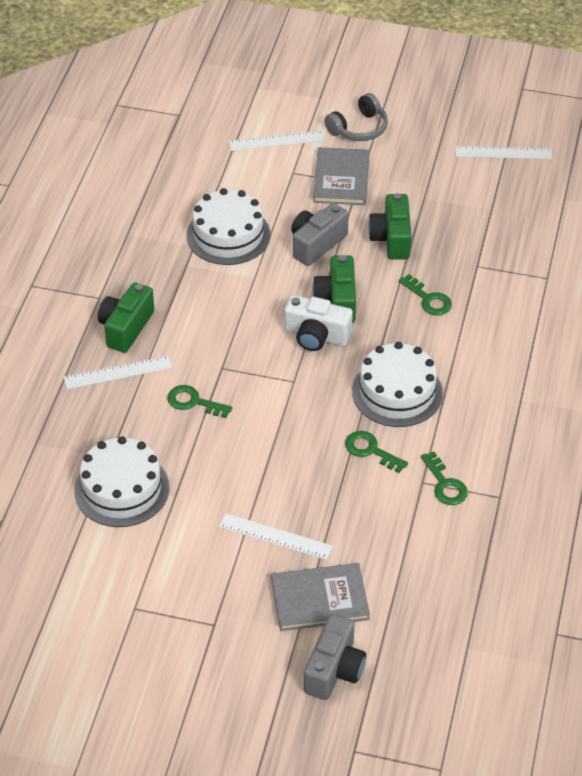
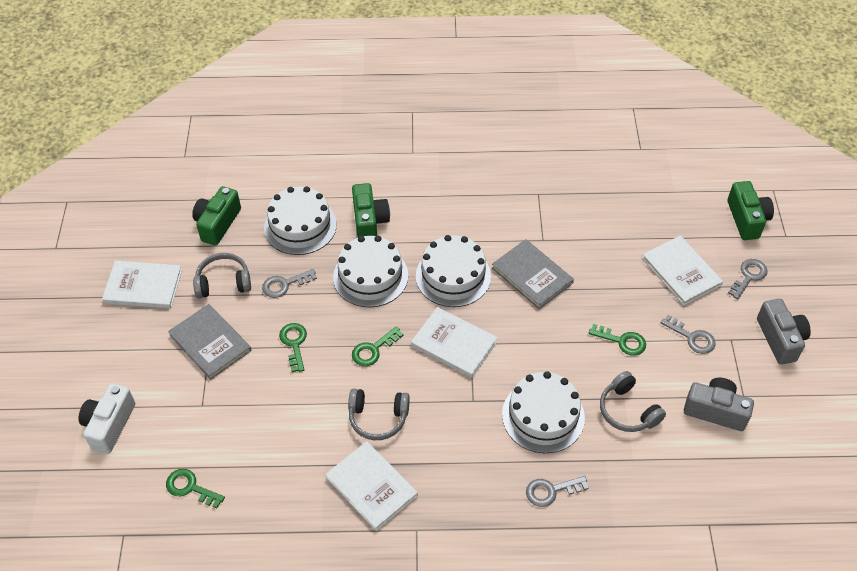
grey headphones: 1 -> 3
grey key: 0 -> 4
white book: 0 -> 4
white cake: 3 -> 4
white ruler: 4 -> 0

